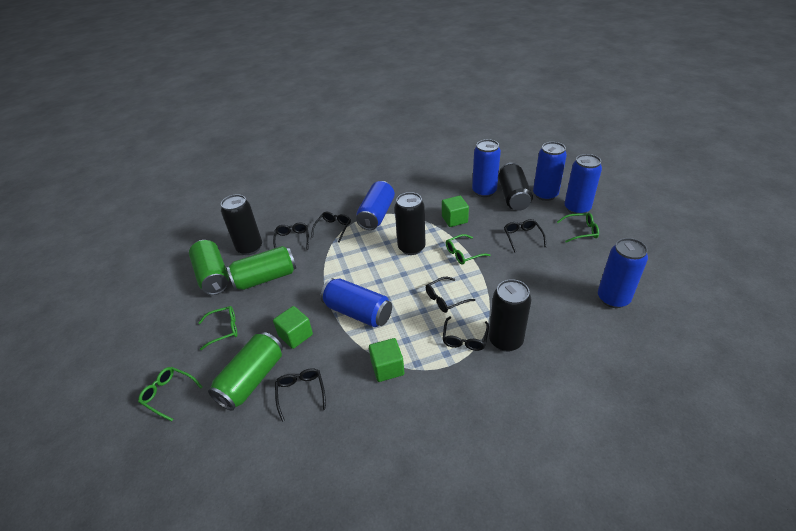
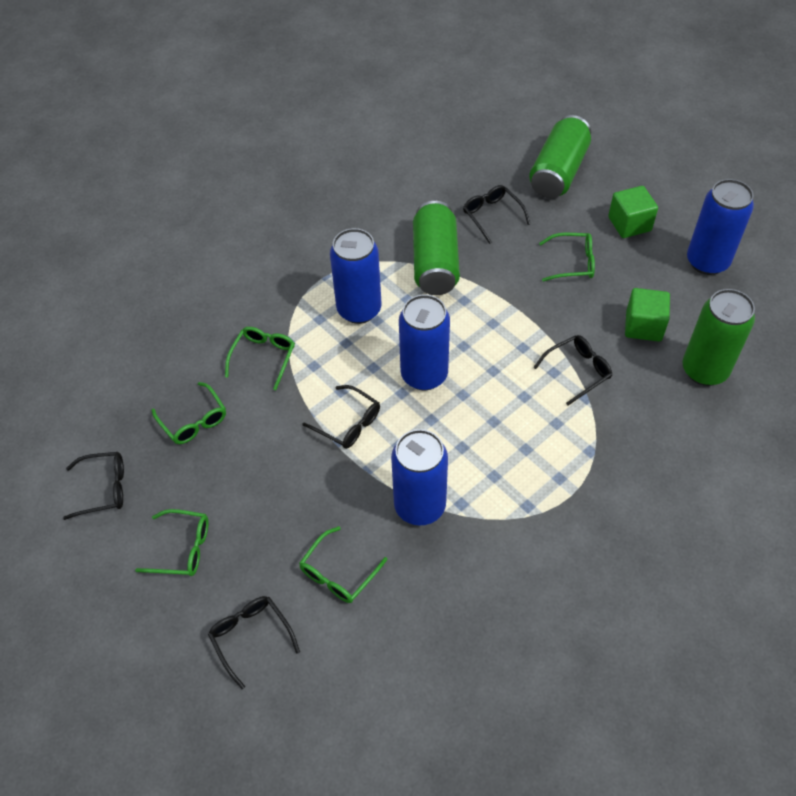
black can: 4 -> 0
black glasses: 6 -> 5
blue can: 6 -> 4
green cube: 3 -> 2
green glasses: 4 -> 5

